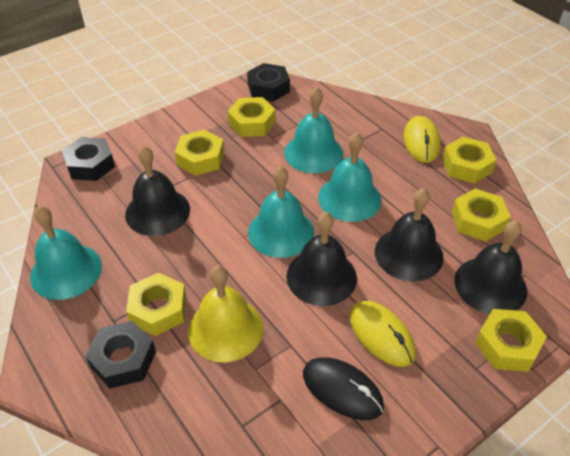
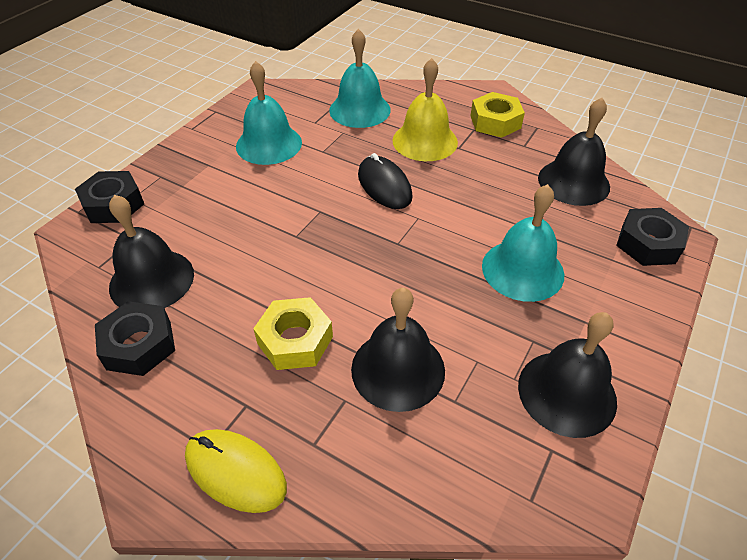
turquoise bell: 4 -> 3
yellow mouse: 2 -> 1
yellow nut: 6 -> 2

